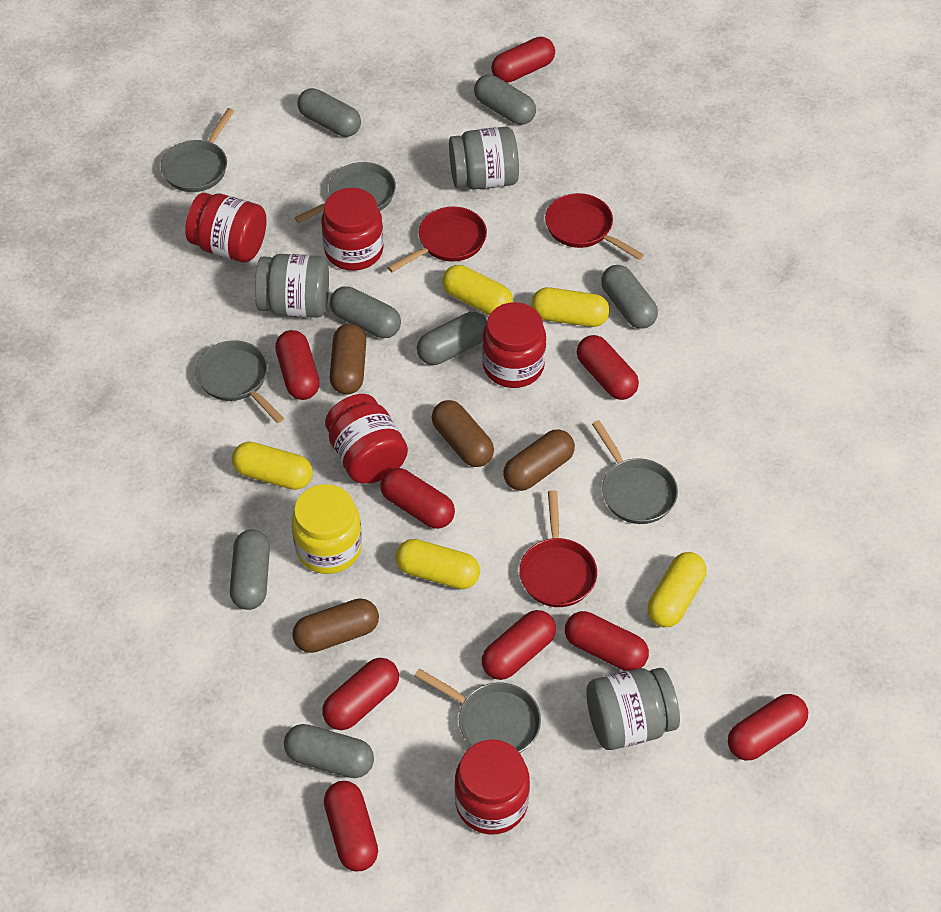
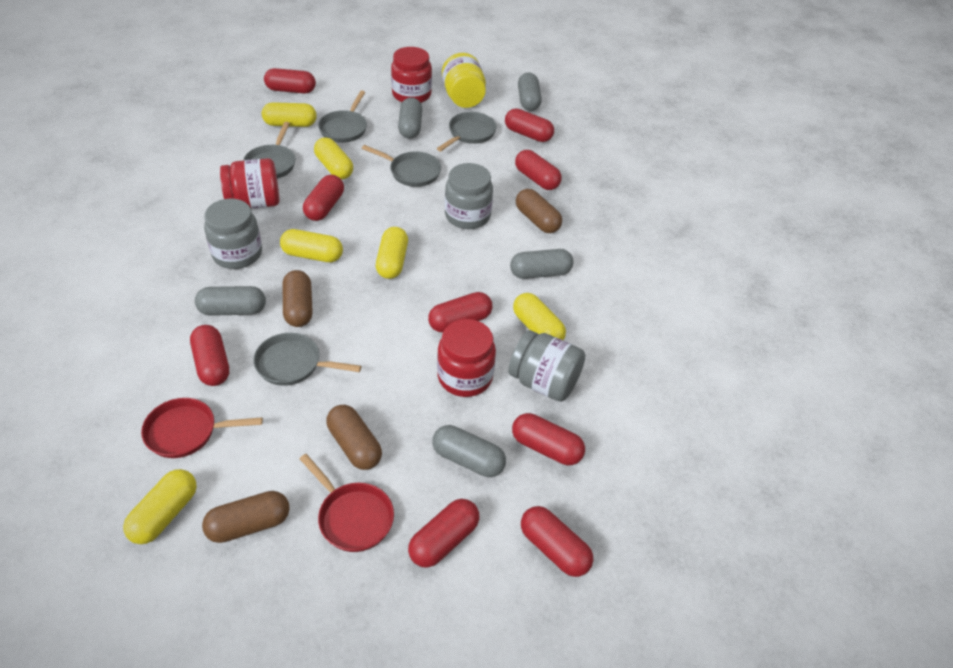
grey capsule: 7 -> 5
red jar: 5 -> 3
red pan: 3 -> 2
yellow capsule: 5 -> 6

